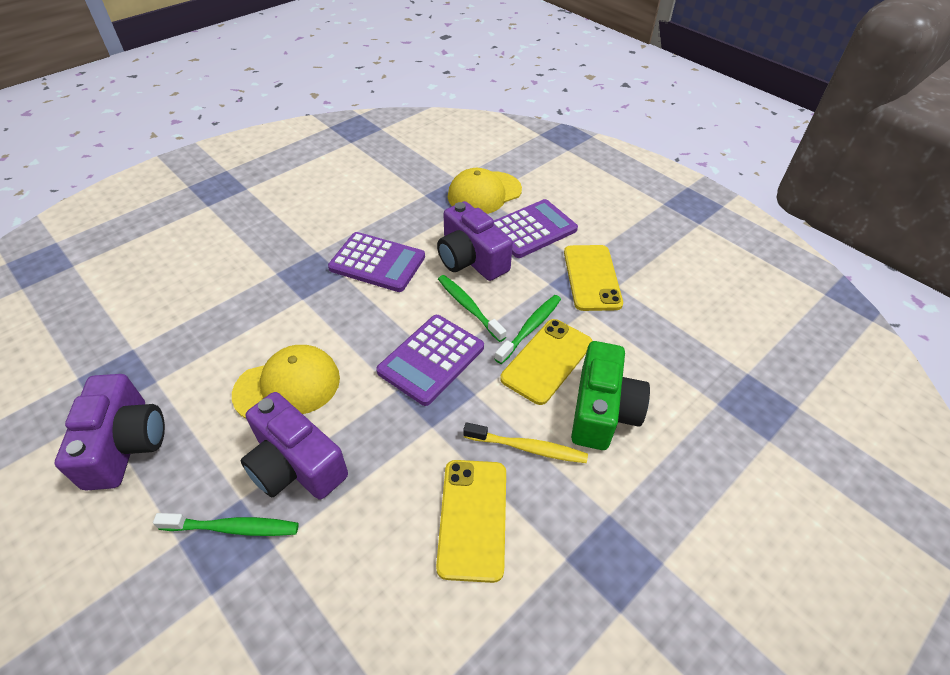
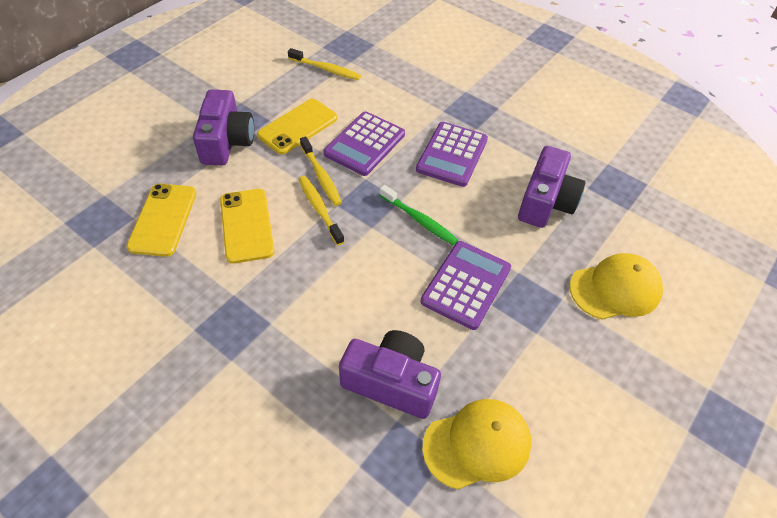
green camera: 1 -> 0
green toothbrush: 3 -> 1
yellow toothbrush: 1 -> 3

